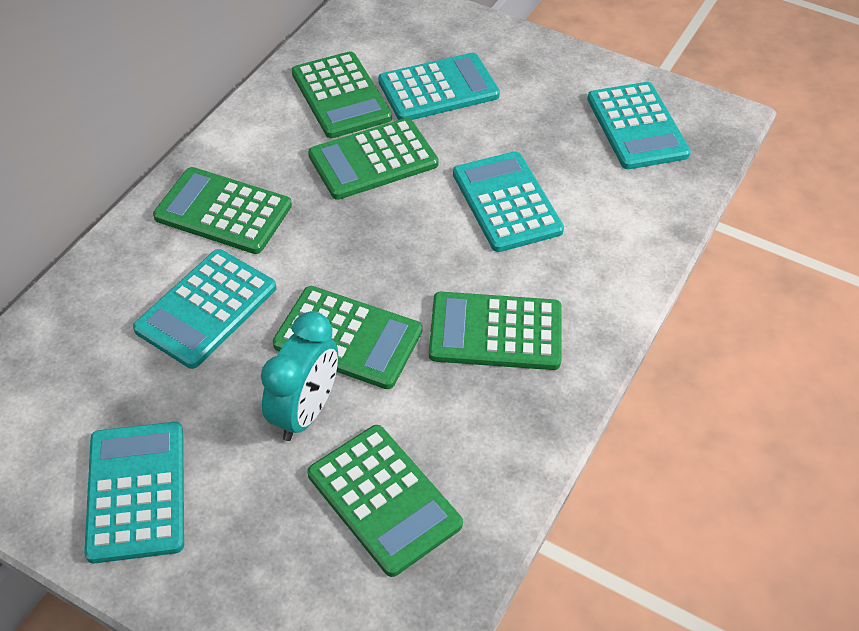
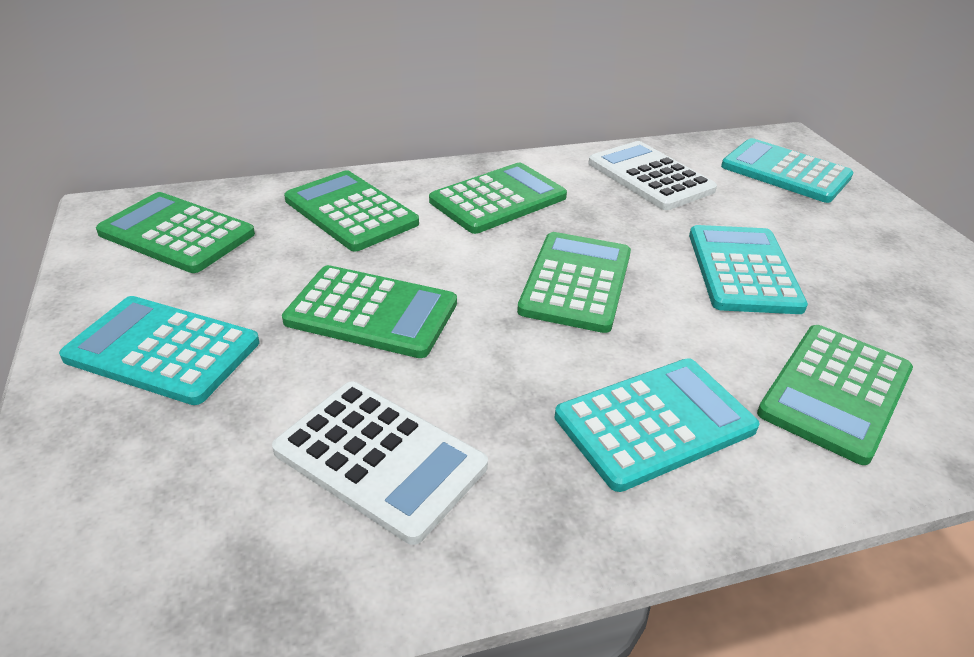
turquoise calculator: 5 -> 4
turquoise clock: 1 -> 0
white calculator: 0 -> 2

